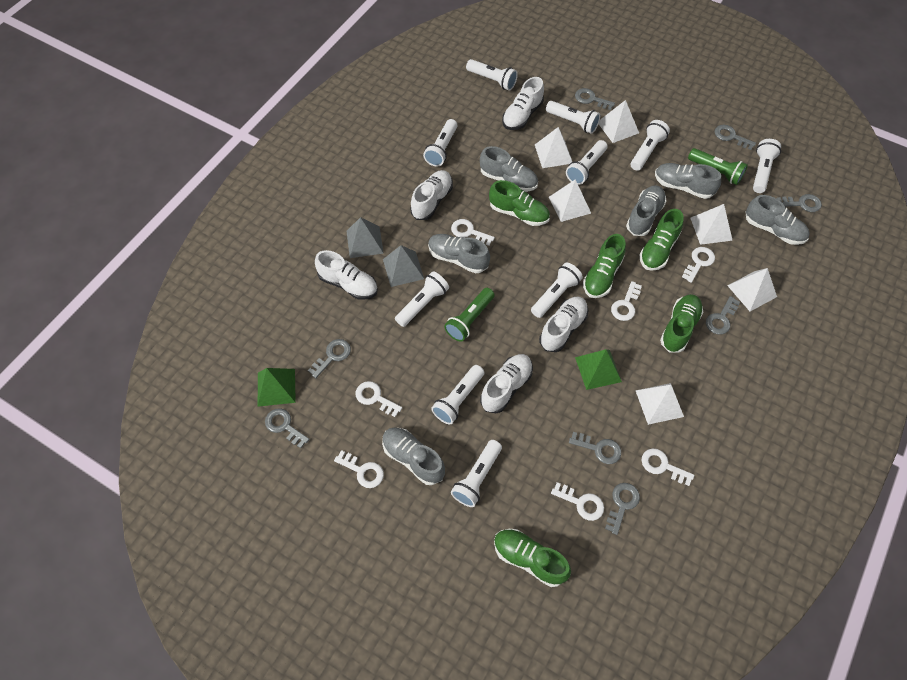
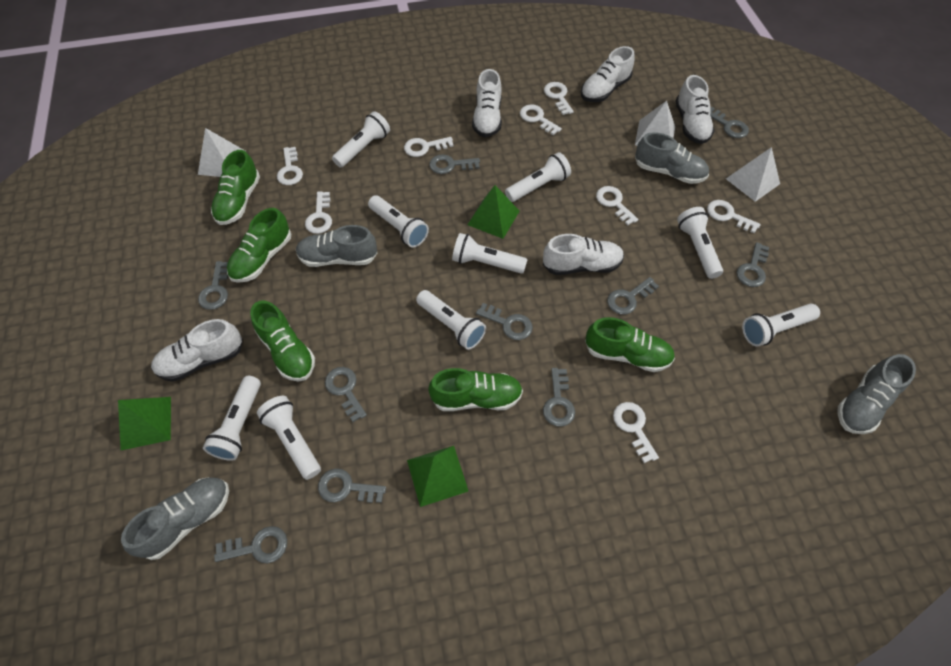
green flashlight: 2 -> 0
green pyramid: 2 -> 3
grey key: 8 -> 10
grey pyramid: 2 -> 0
grey shoe: 6 -> 4
white flashlight: 10 -> 9
white key: 7 -> 8
white pyramid: 6 -> 3

